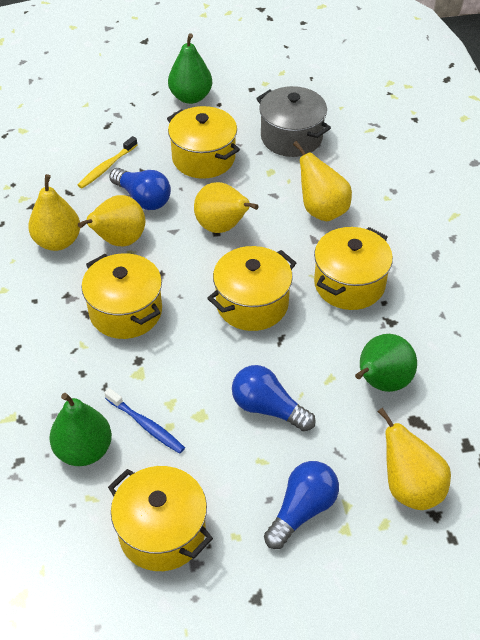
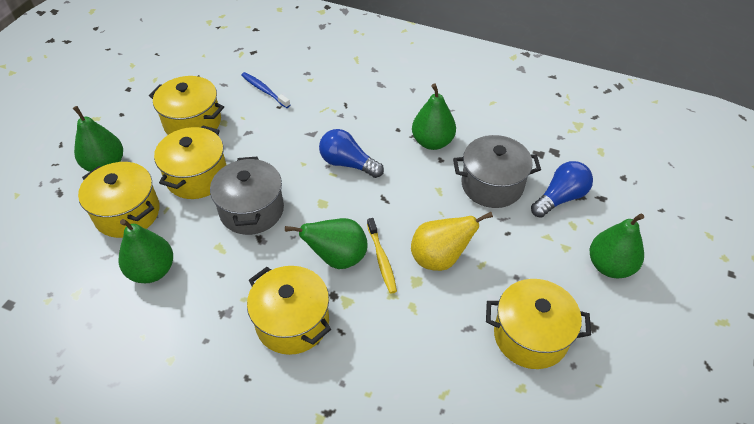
blue light bulb: 3 -> 2
green pear: 3 -> 5
grey pot: 1 -> 2
yellow pear: 5 -> 1

